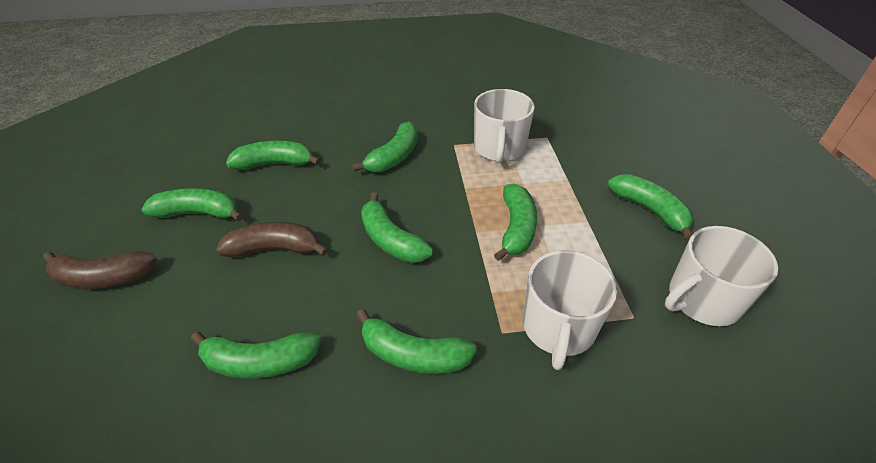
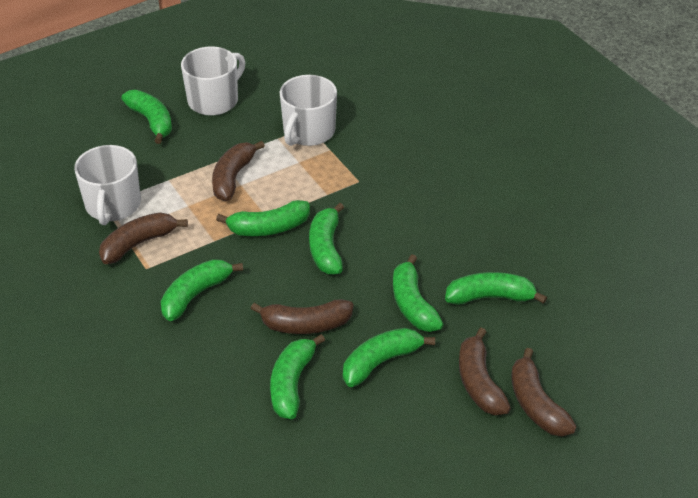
brown banana: 2 -> 5

